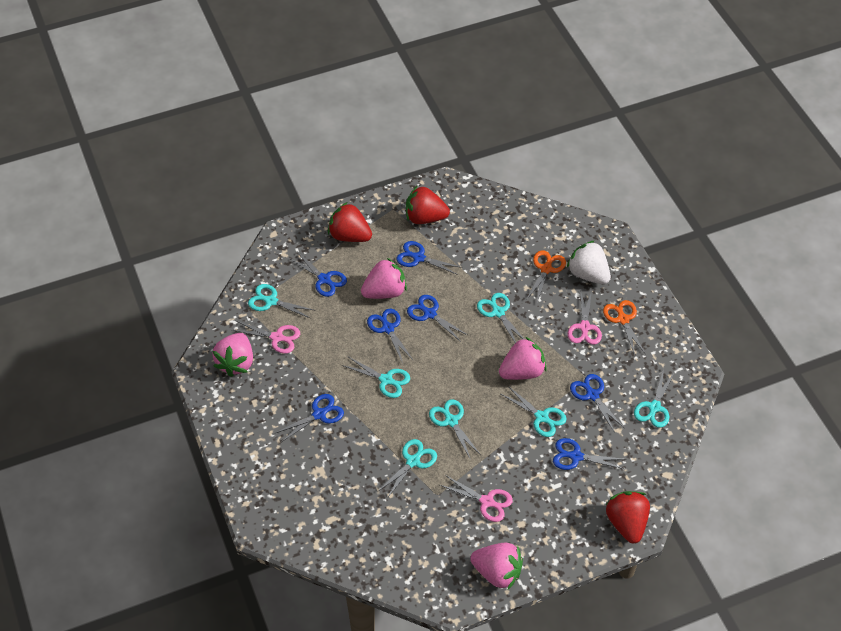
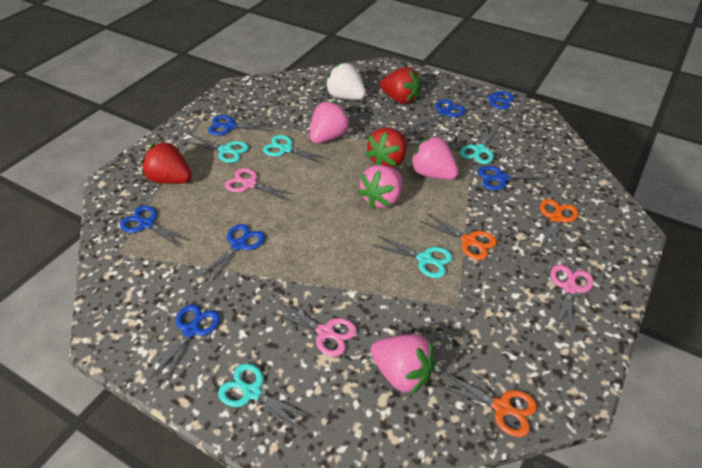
orange scissors: 2 -> 3
turquoise scissors: 7 -> 5

